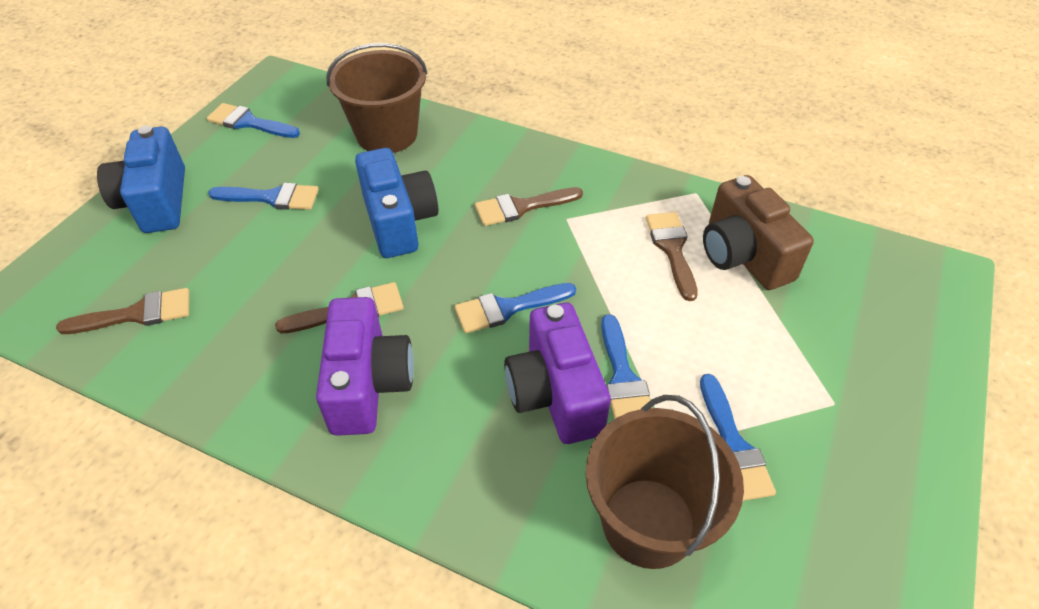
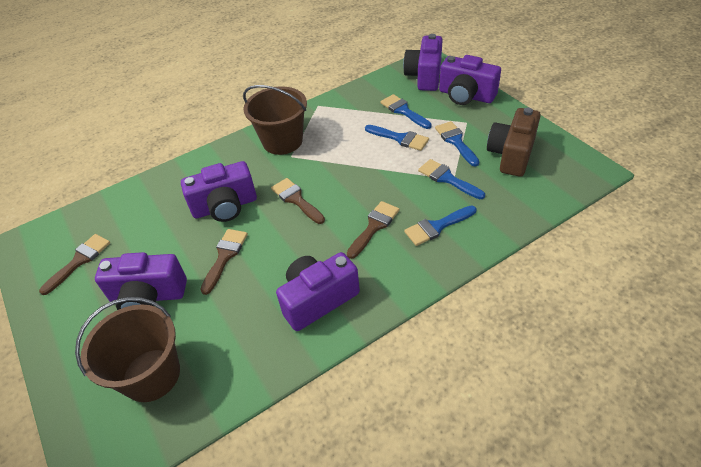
blue camera: 2 -> 0
purple camera: 2 -> 5

